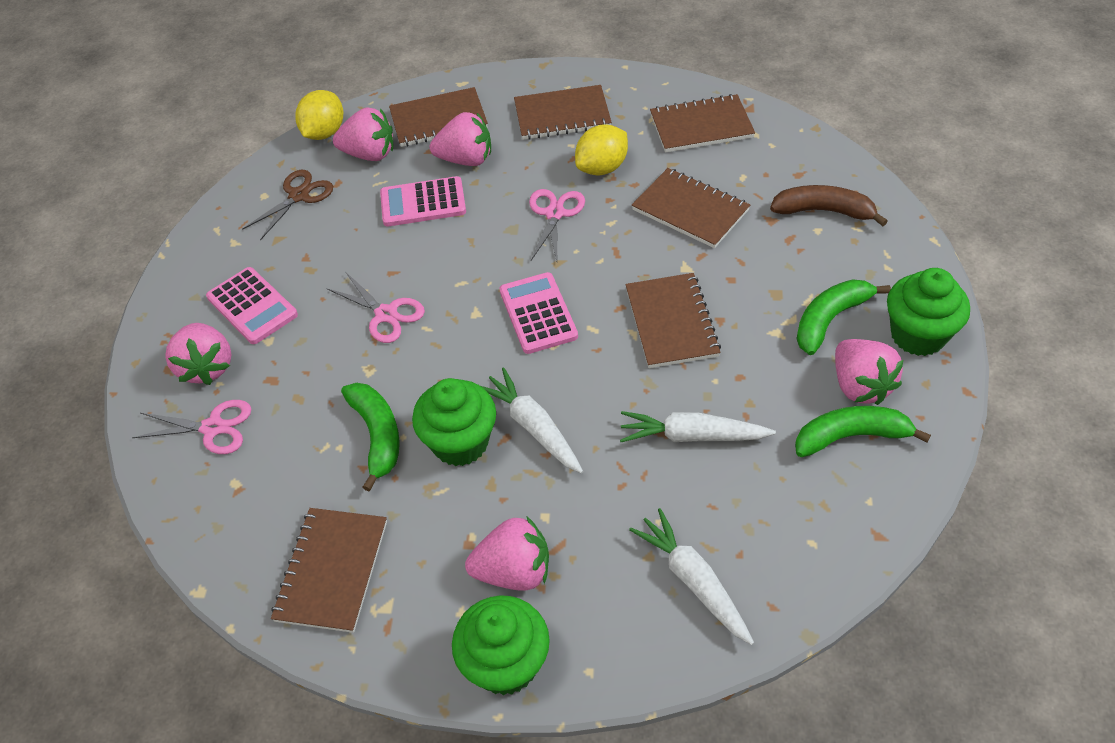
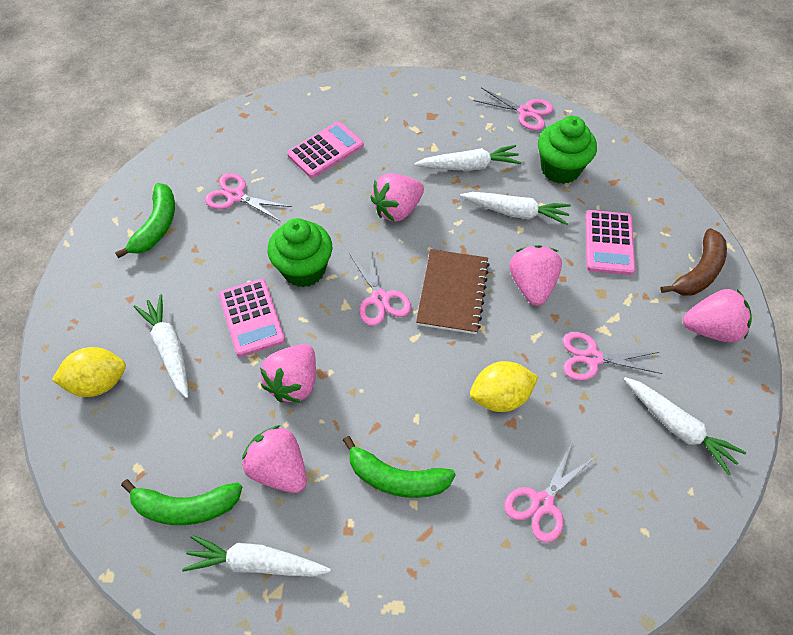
brown notebook: 6 -> 1
brown scissors: 1 -> 0
green cupcake: 3 -> 2
pink scissors: 3 -> 5
white carrot: 3 -> 5

